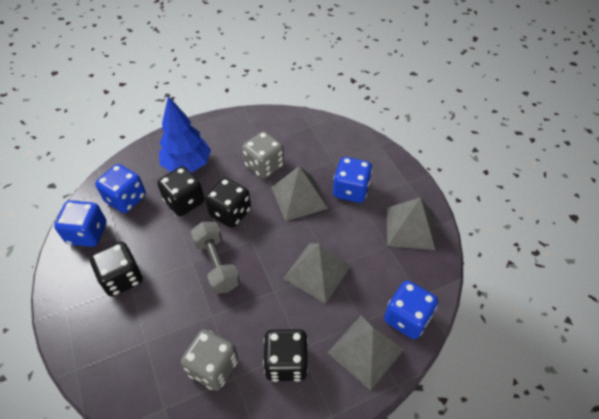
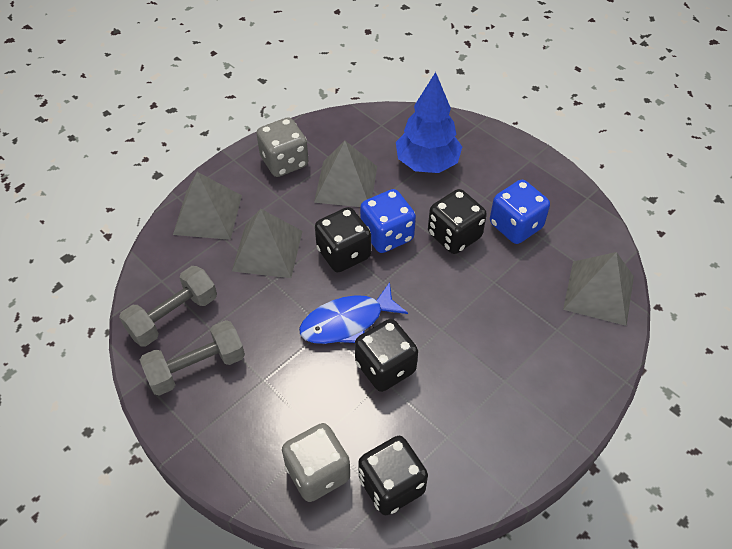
blue dice: 4 -> 2
blue fish: 0 -> 1
grey dumbbell: 1 -> 2

